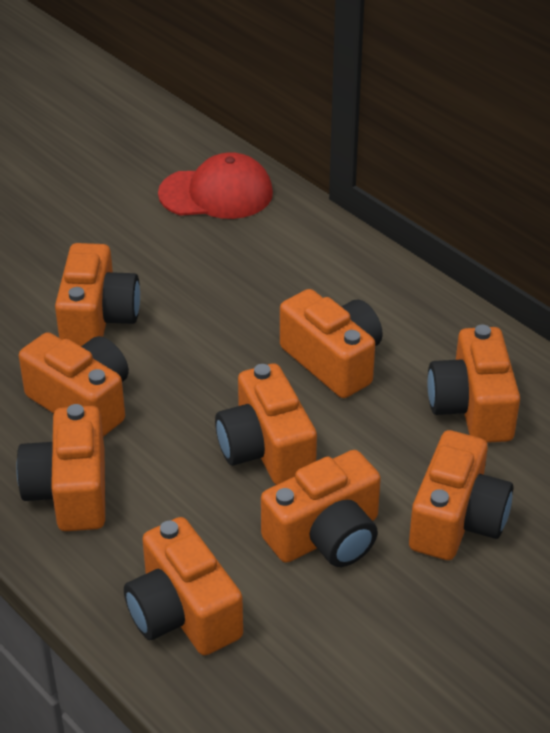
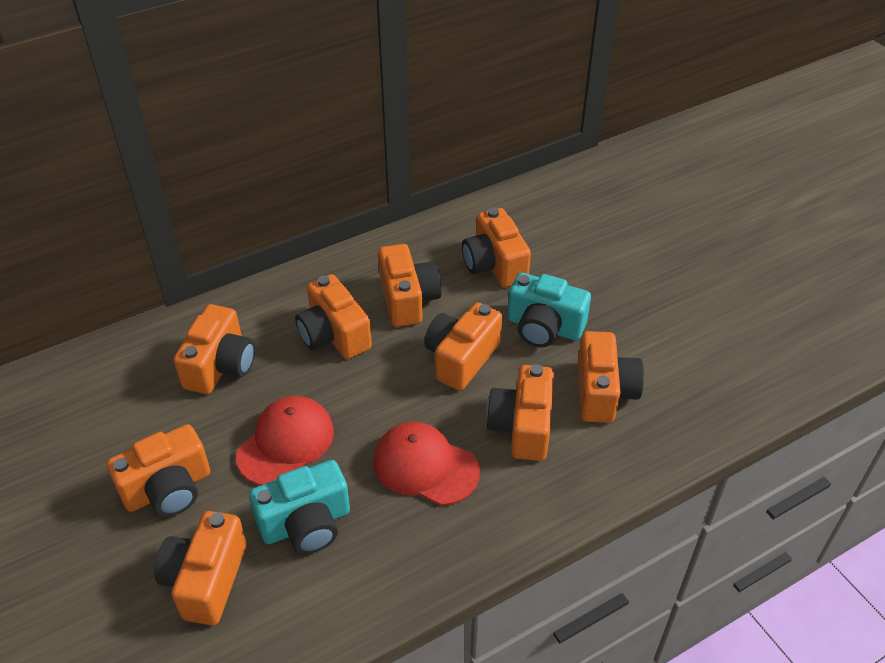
red cap: 1 -> 2
turquoise camera: 0 -> 2

